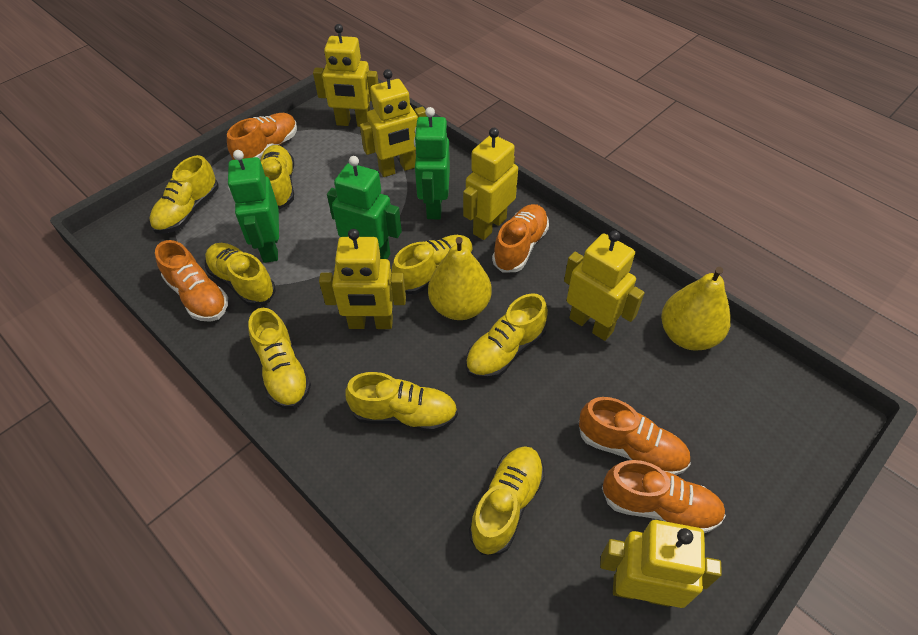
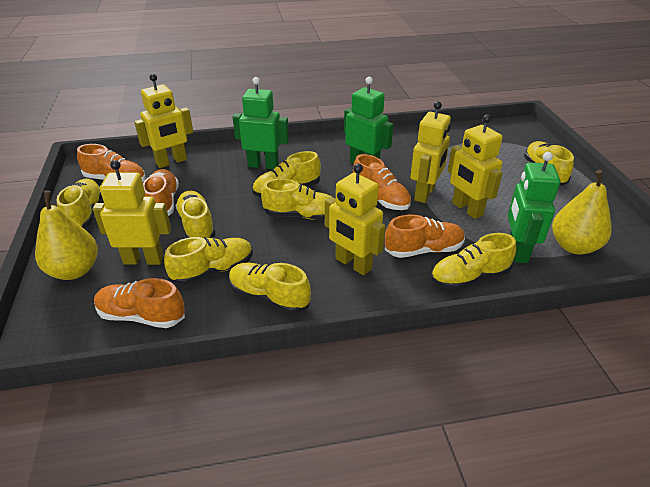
yellow robot: 6 -> 5

